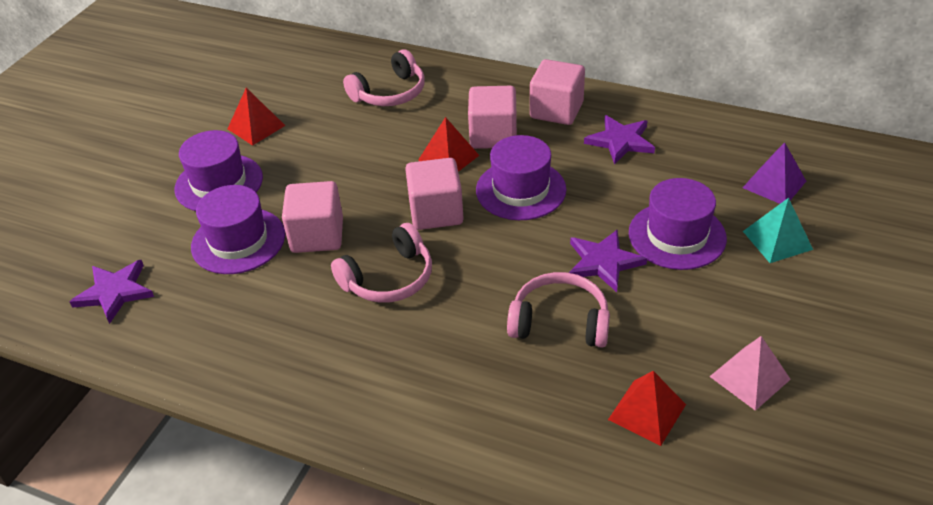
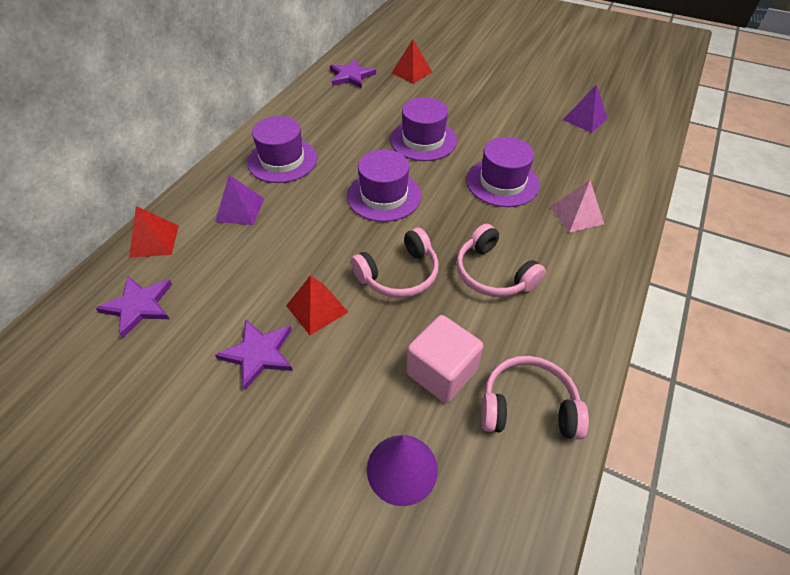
pink cube: 4 -> 1
purple cone: 0 -> 1
purple pyramid: 1 -> 2
turquoise pyramid: 1 -> 0

